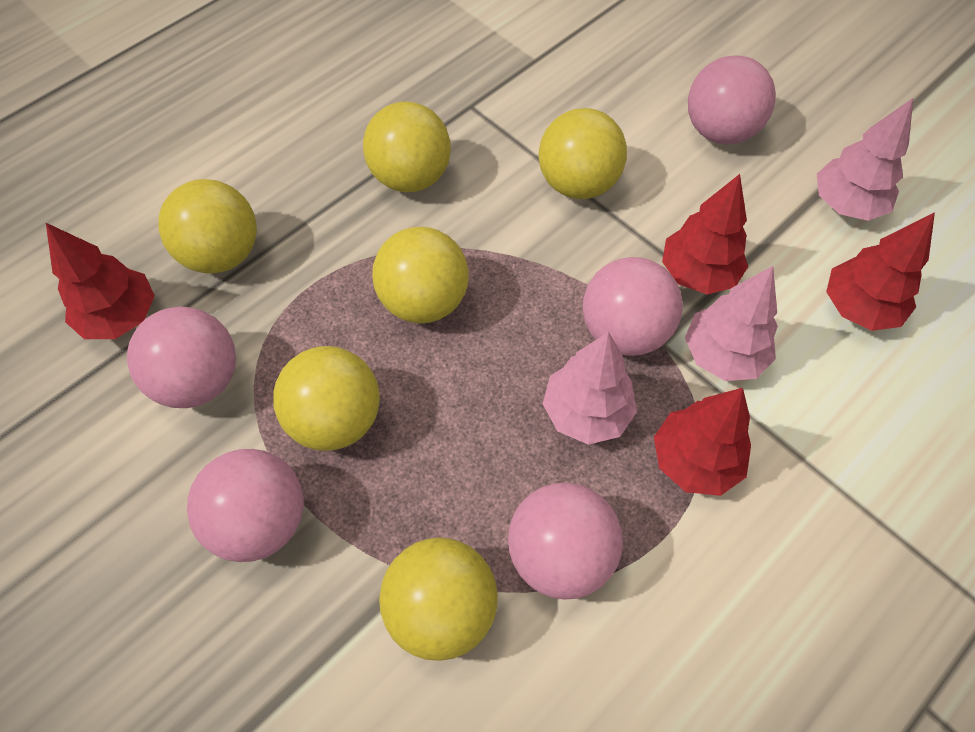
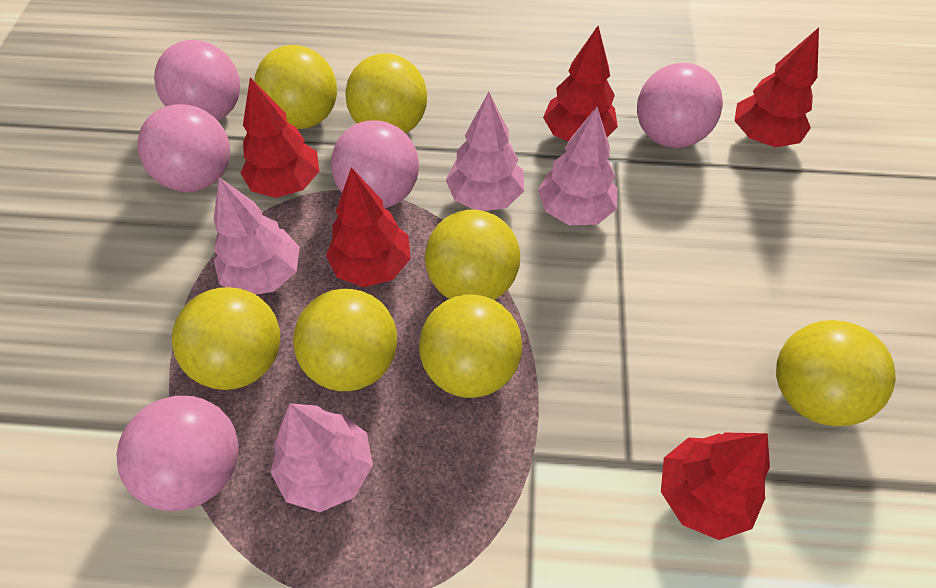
pink tree: 3 -> 4
red tree: 4 -> 5
yellow ball: 6 -> 7

